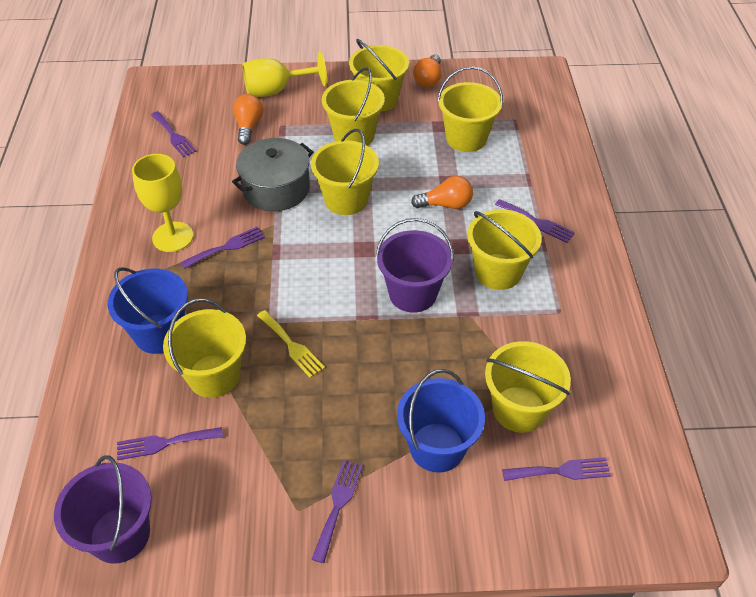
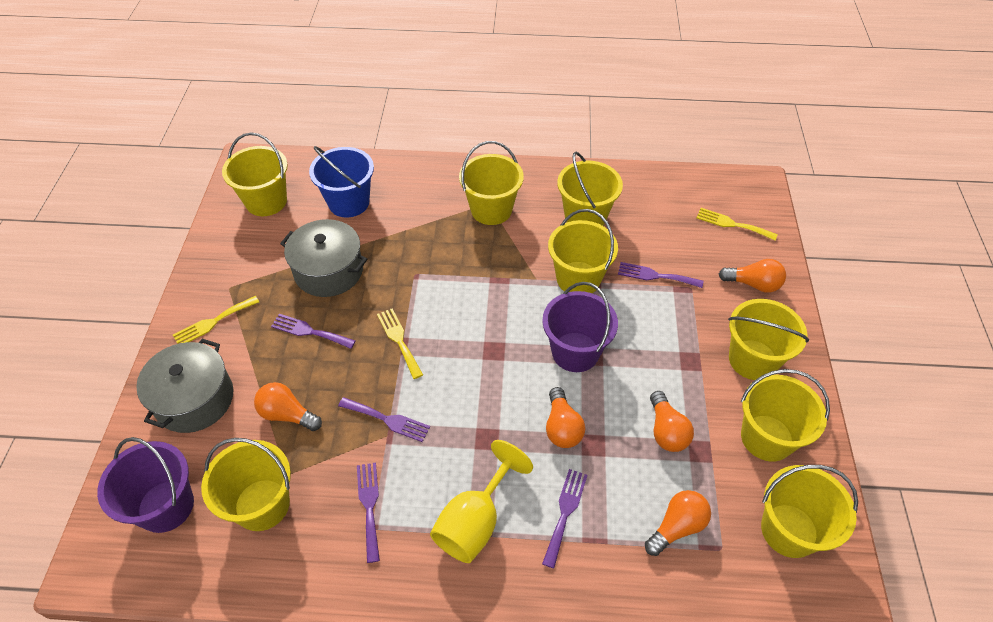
blue bucket: 2 -> 1
grey pot: 1 -> 2
orange light bulb: 3 -> 5
purple fork: 6 -> 5
yellow bucket: 7 -> 8
yellow fork: 1 -> 3
yellow goblet: 2 -> 1

